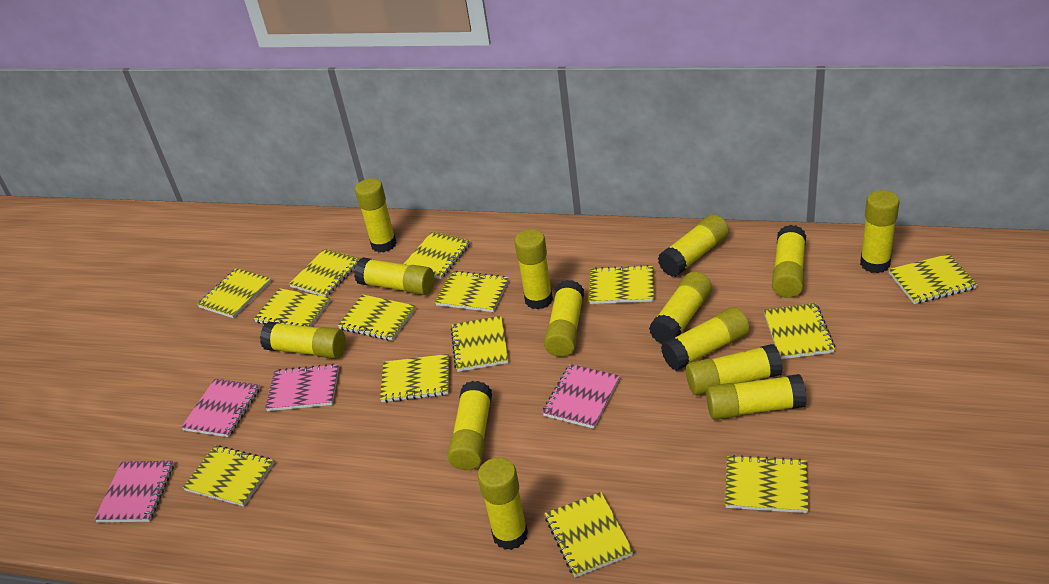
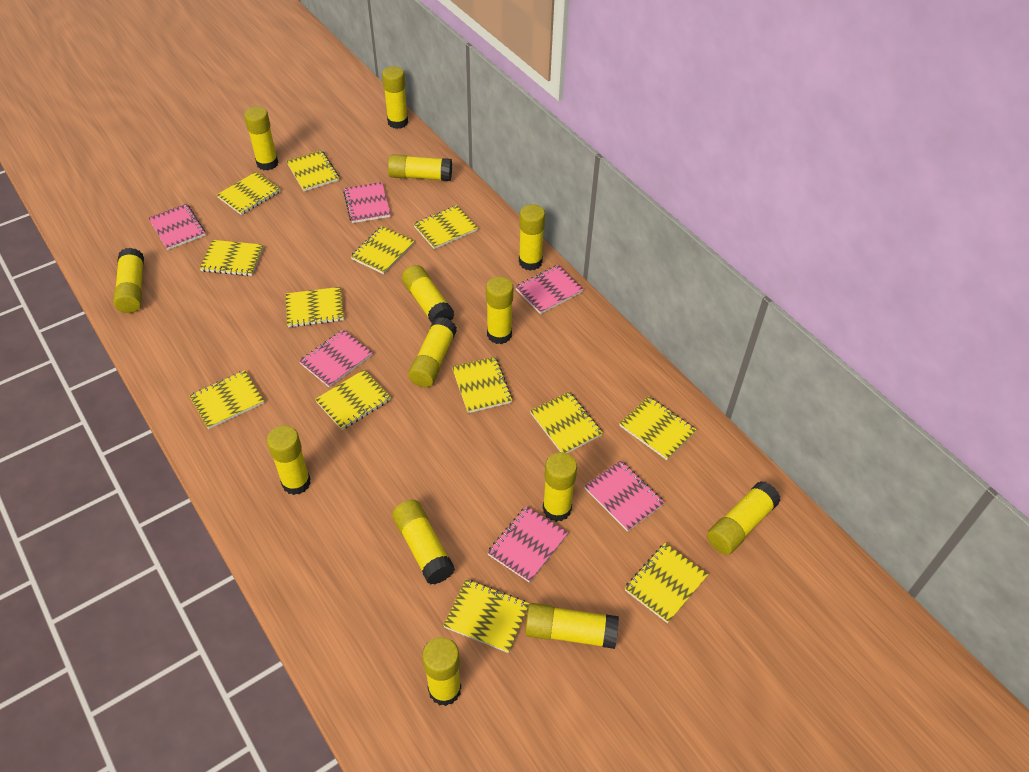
pink notebook: 4 -> 6
yellow notebook: 14 -> 13

